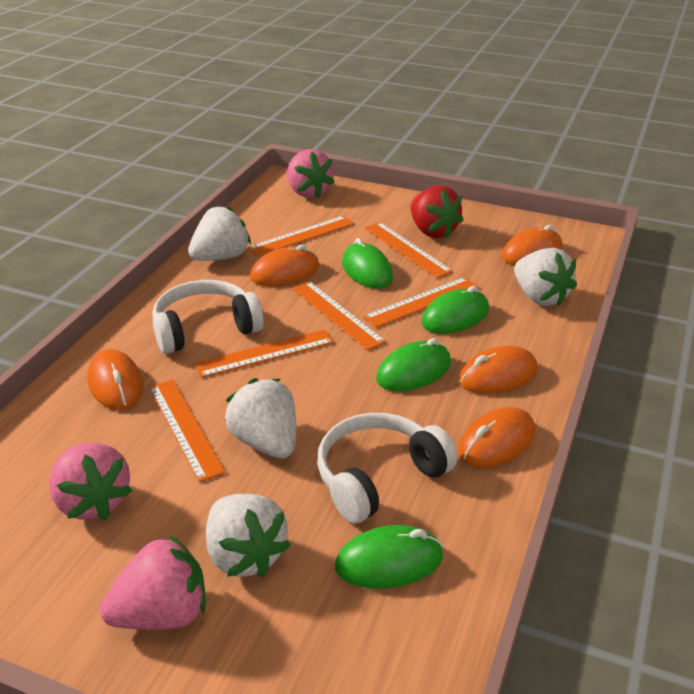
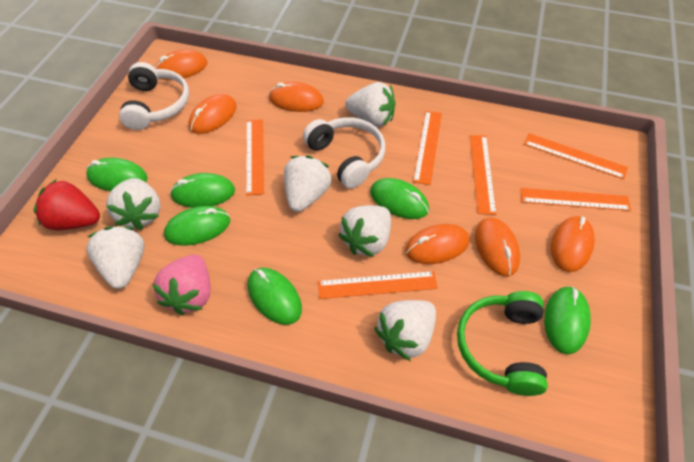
green headphones: 0 -> 1
green mouse: 4 -> 6
orange mouse: 5 -> 6
pink strawberry: 3 -> 1
white strawberry: 4 -> 6

